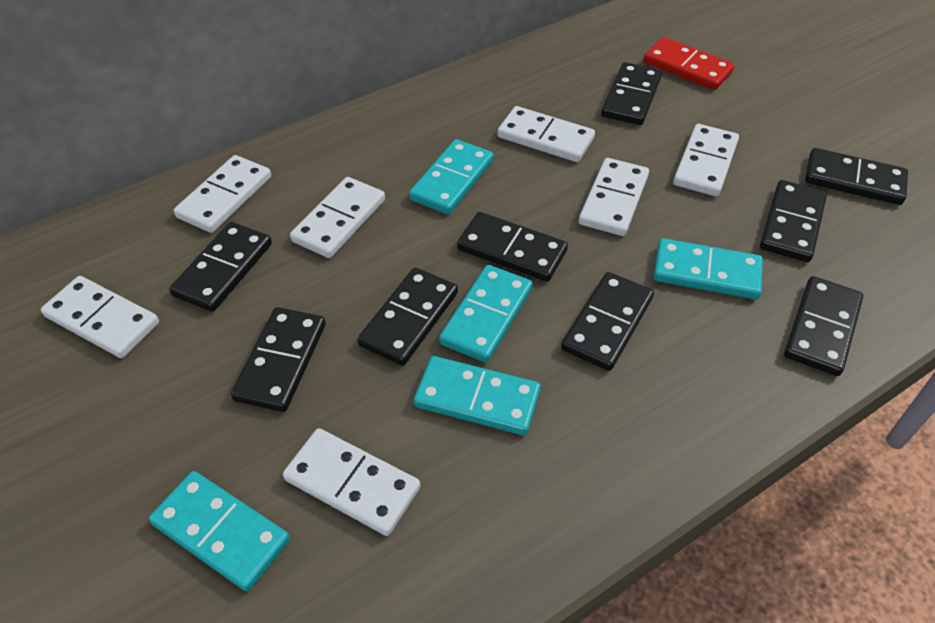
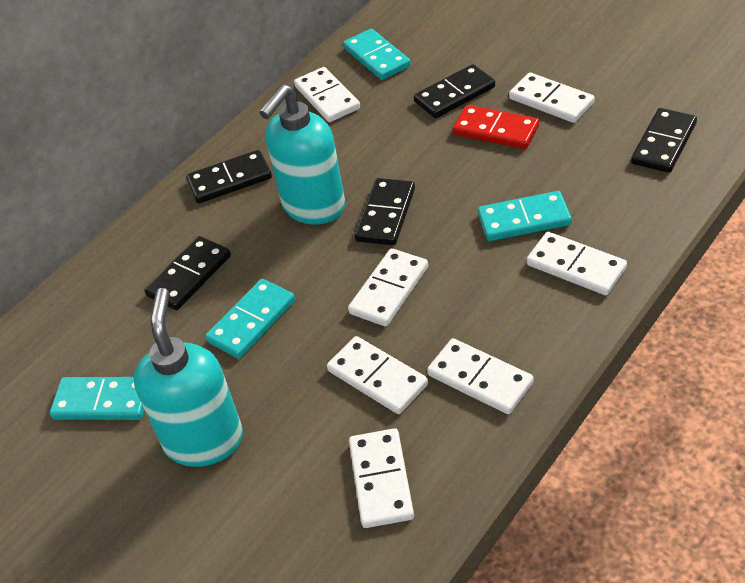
black domino: 9 -> 5
turquoise domino: 5 -> 4
turquoise soap dispenser: 0 -> 2

